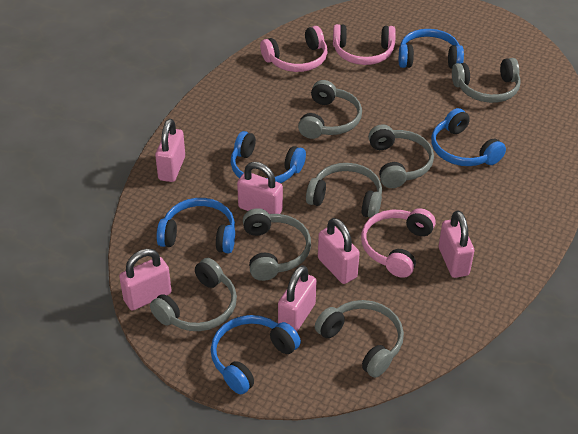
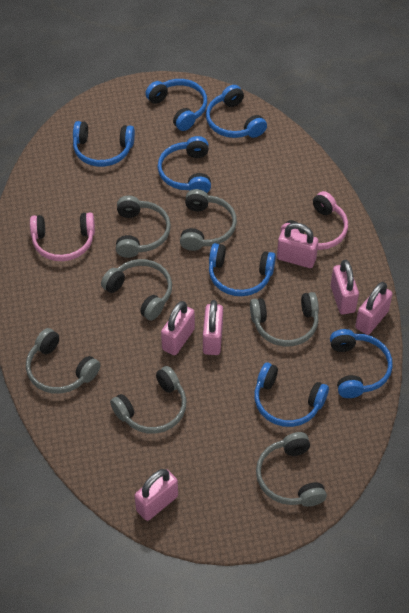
blue headphones: 5 -> 7
pink headphones: 3 -> 2

